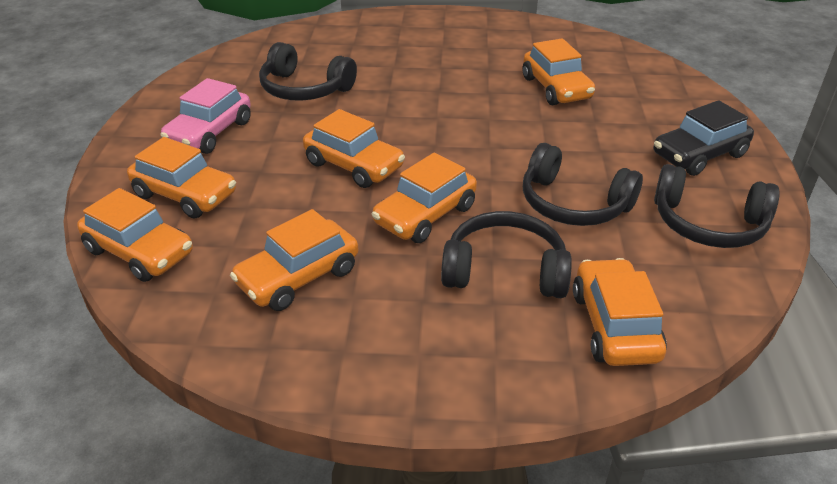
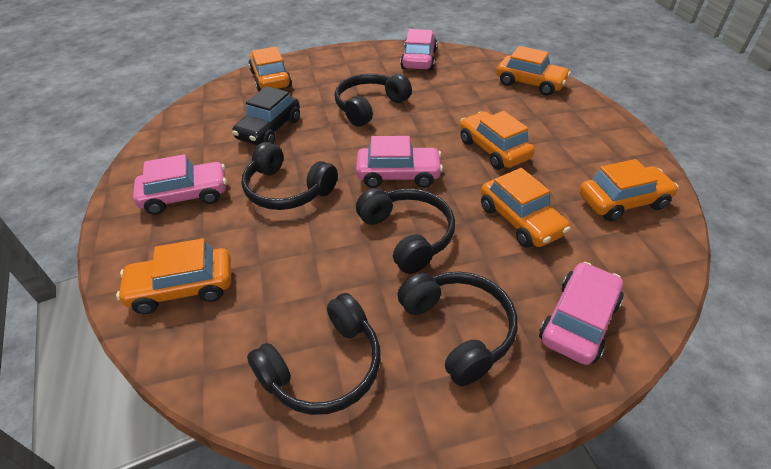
black headphones: 4 -> 5
orange car: 7 -> 6
pink car: 1 -> 4

